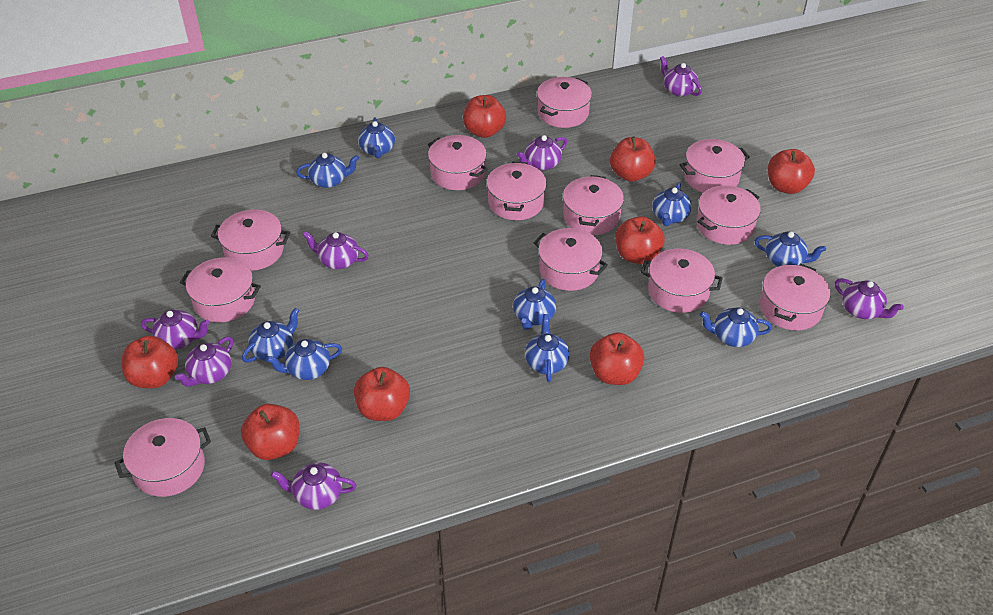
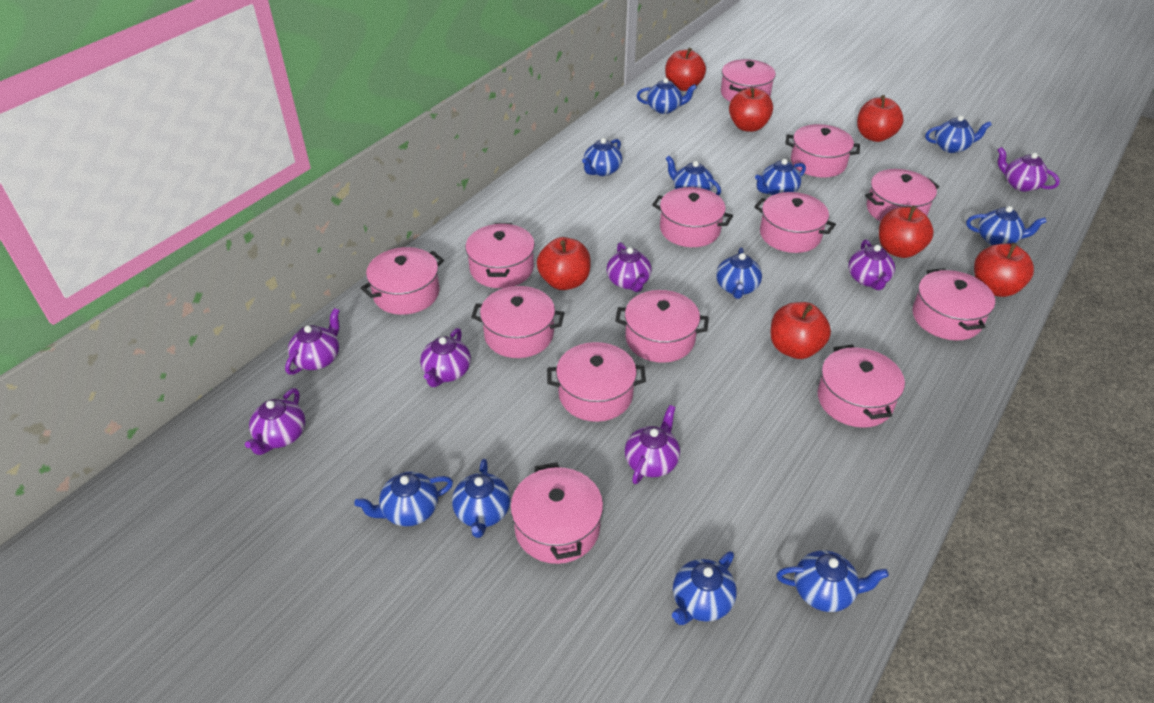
blue teapot: 9 -> 11
pink pot: 12 -> 13
red apple: 8 -> 7

